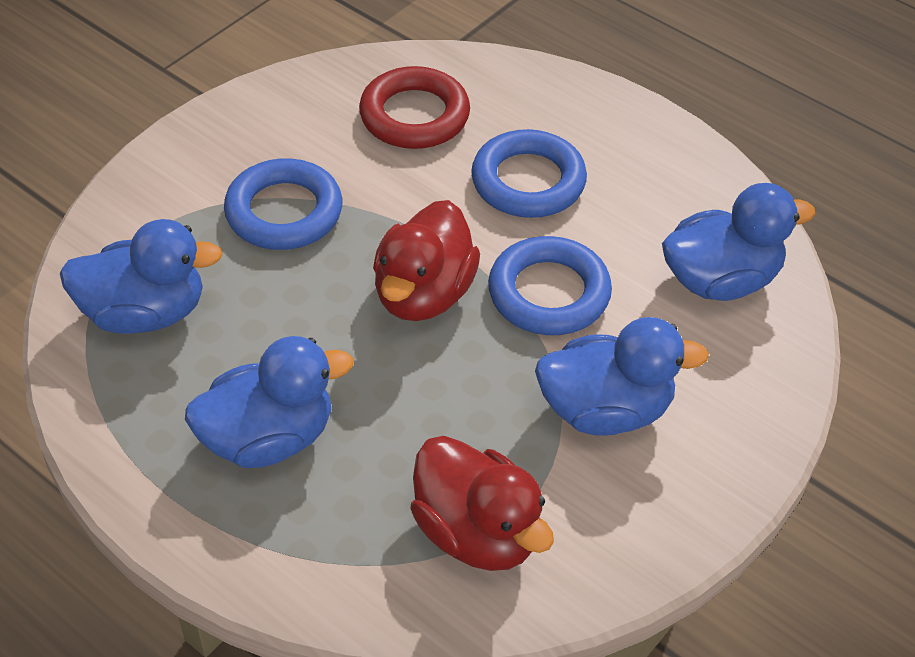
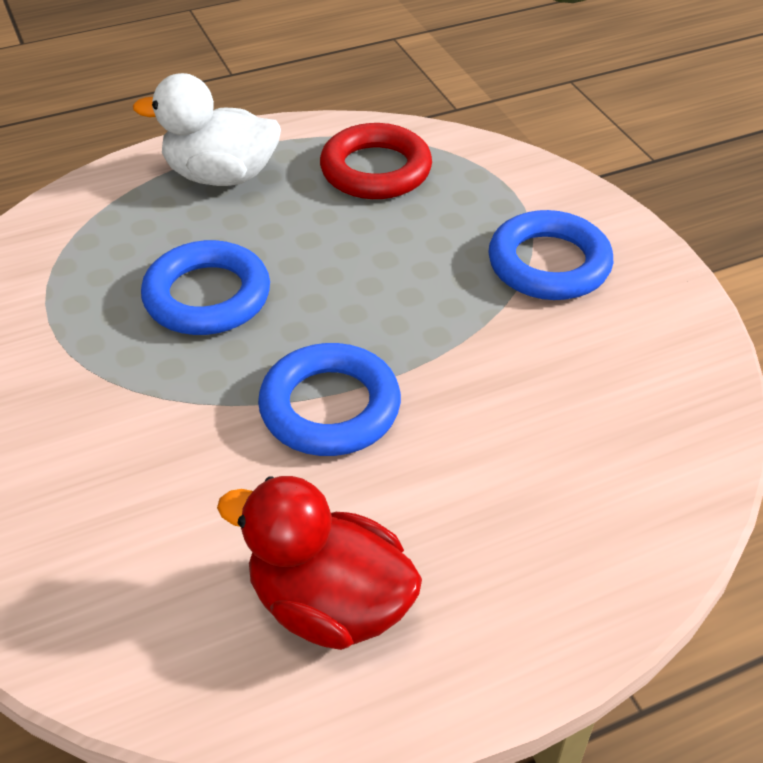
blue duck: 4 -> 0
red duck: 2 -> 1
white duck: 0 -> 1

